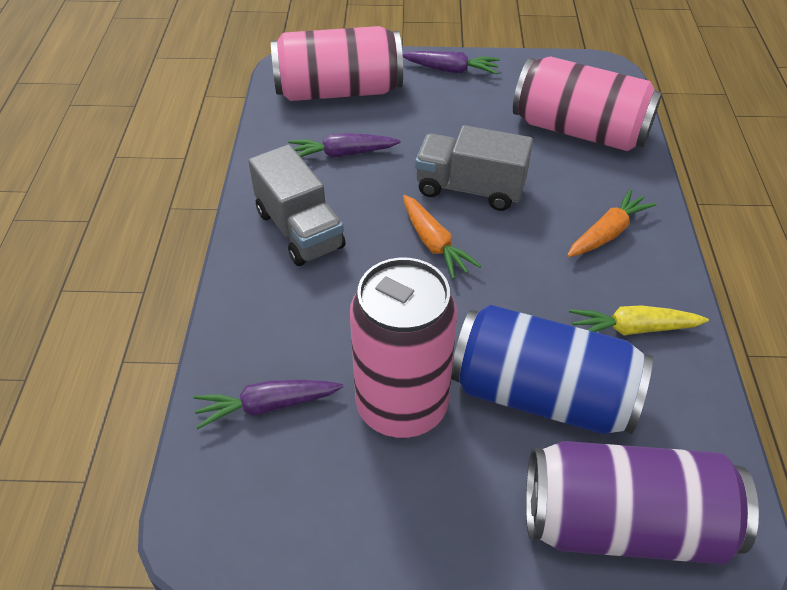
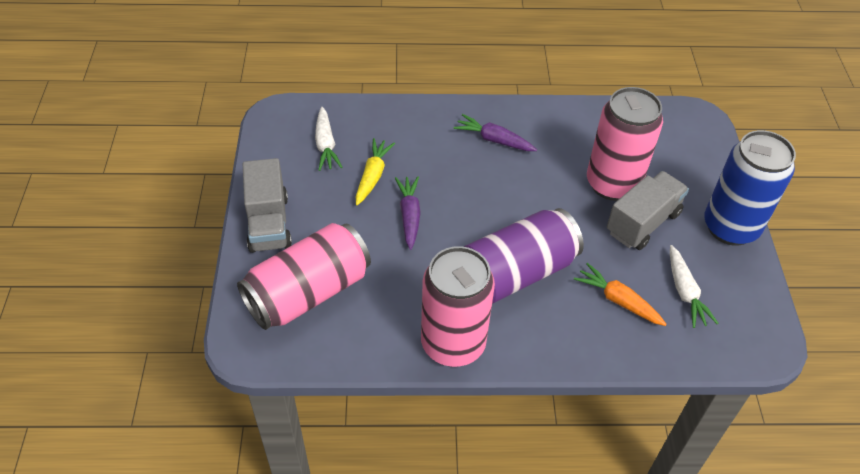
orange carrot: 2 -> 1
purple carrot: 3 -> 2
white carrot: 0 -> 2

